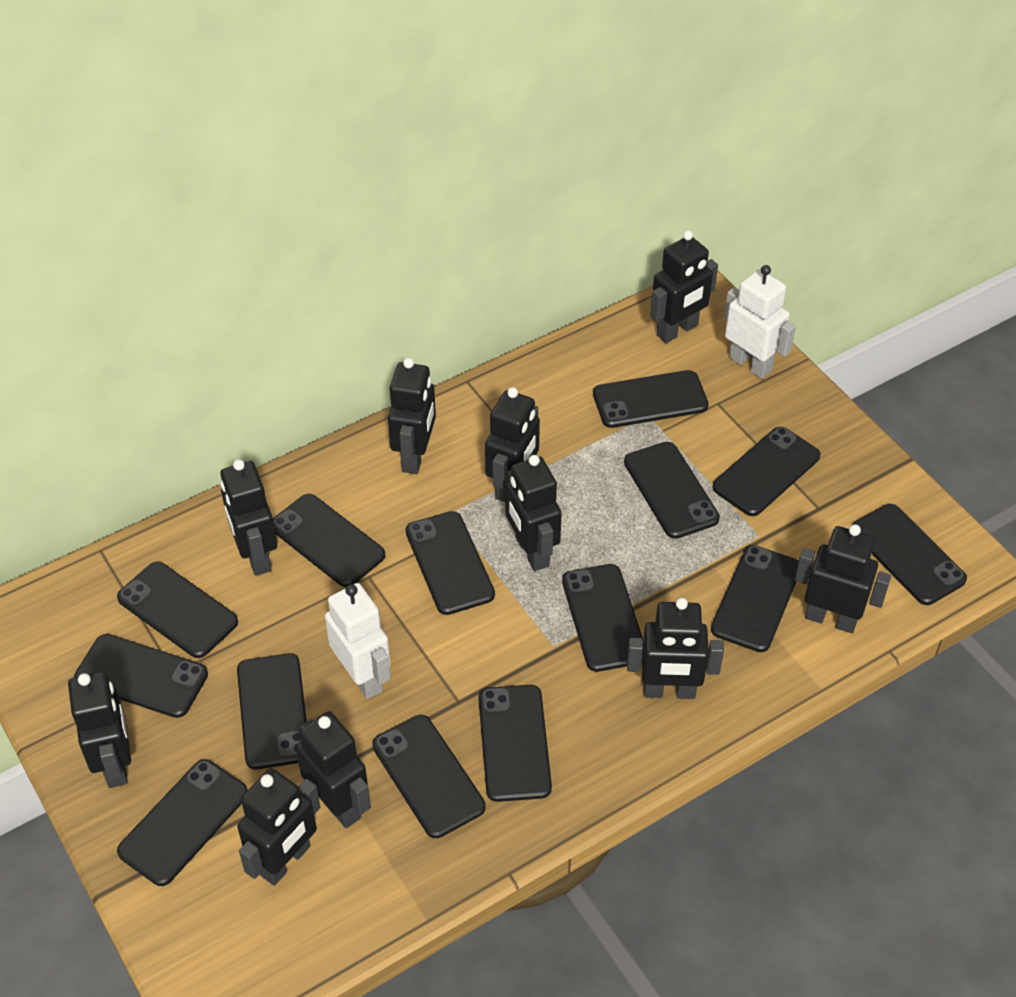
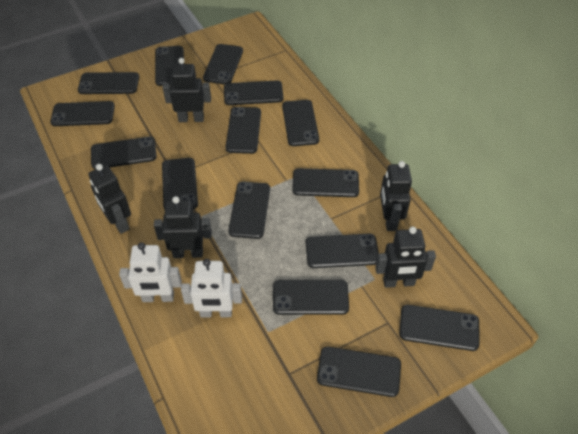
black phone: 14 -> 15
black robot: 10 -> 5

